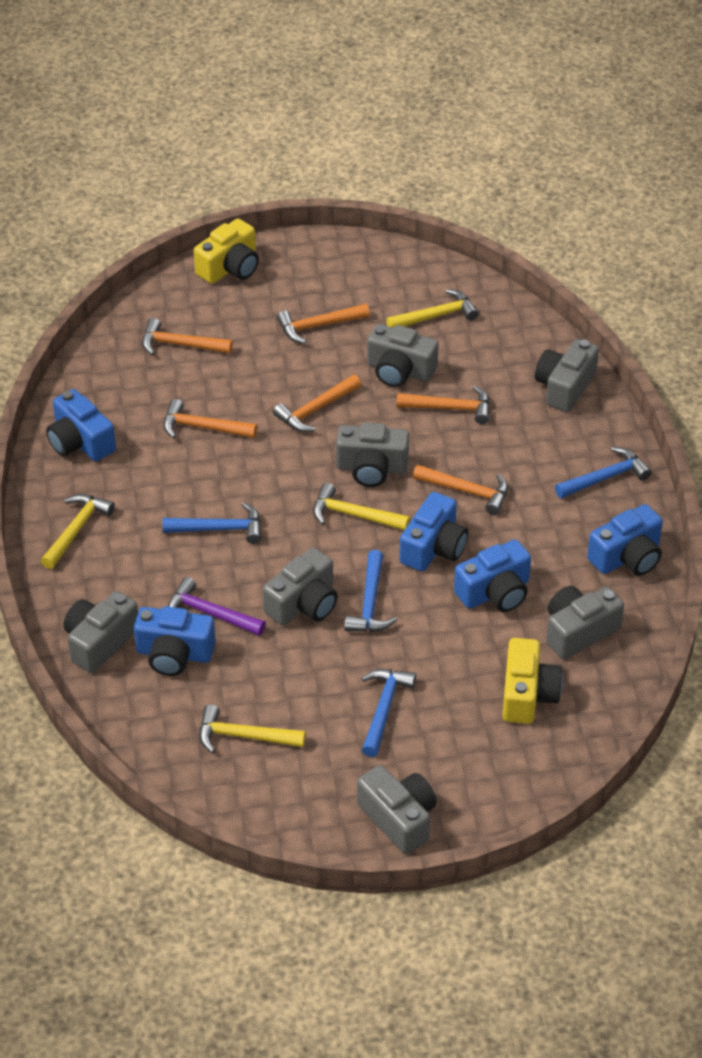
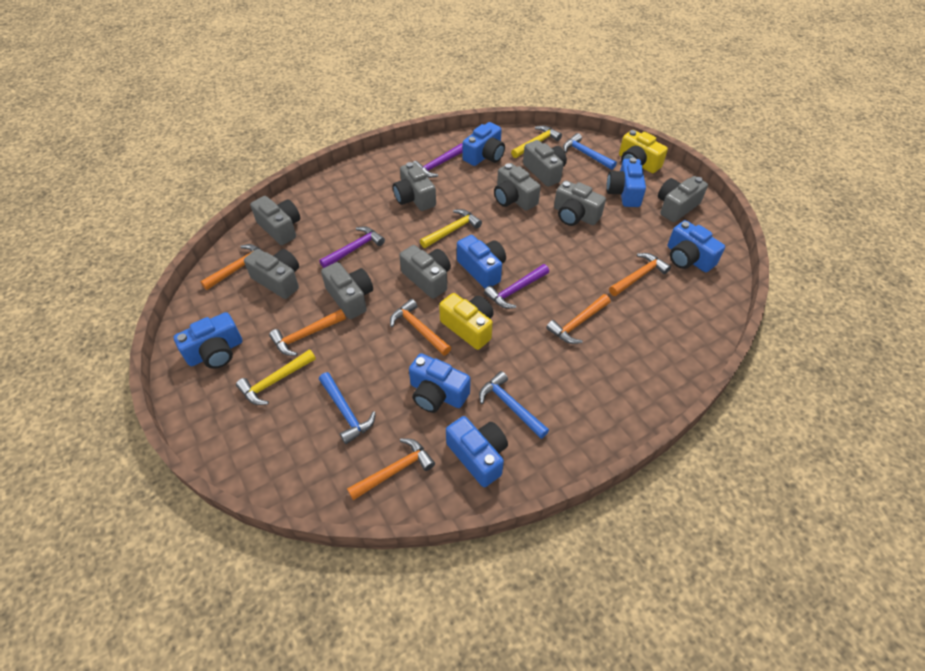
blue camera: 5 -> 7
blue hammer: 4 -> 3
grey camera: 7 -> 9
purple hammer: 1 -> 3
yellow hammer: 4 -> 3

